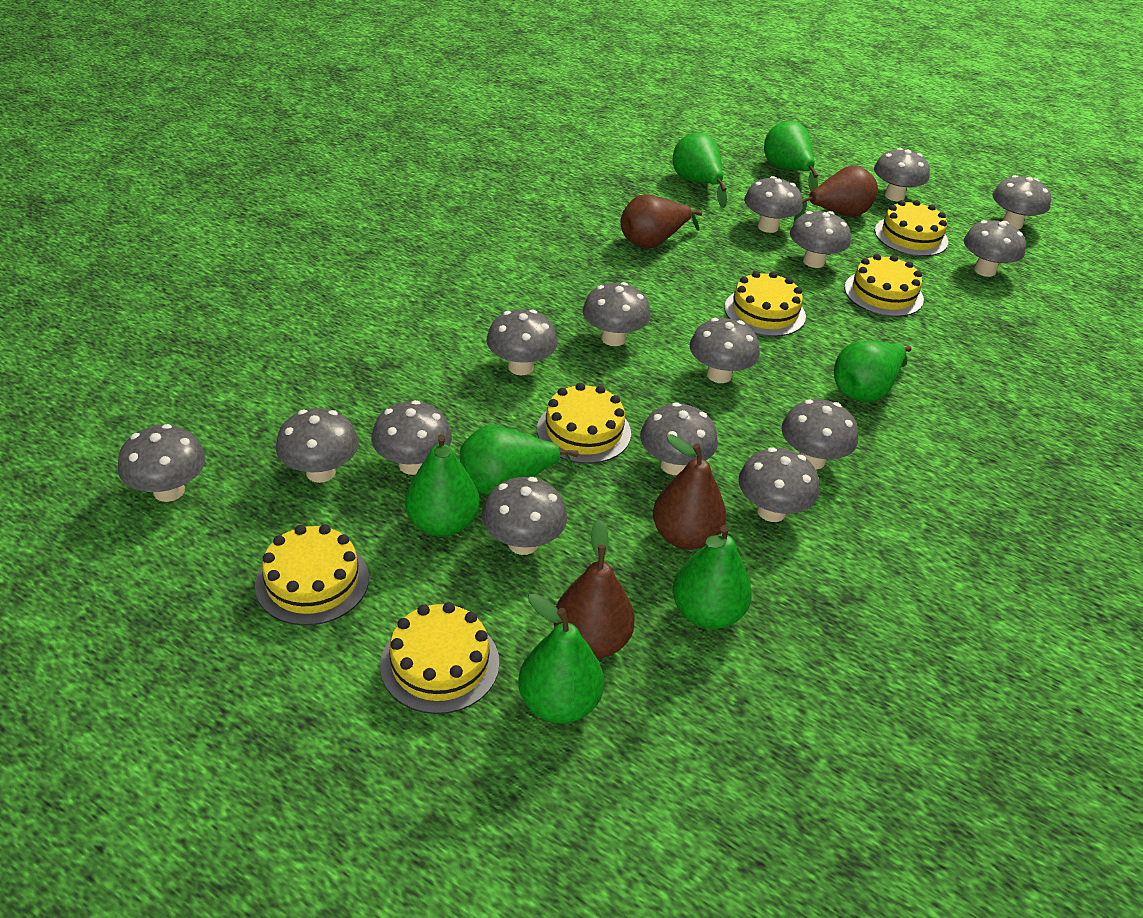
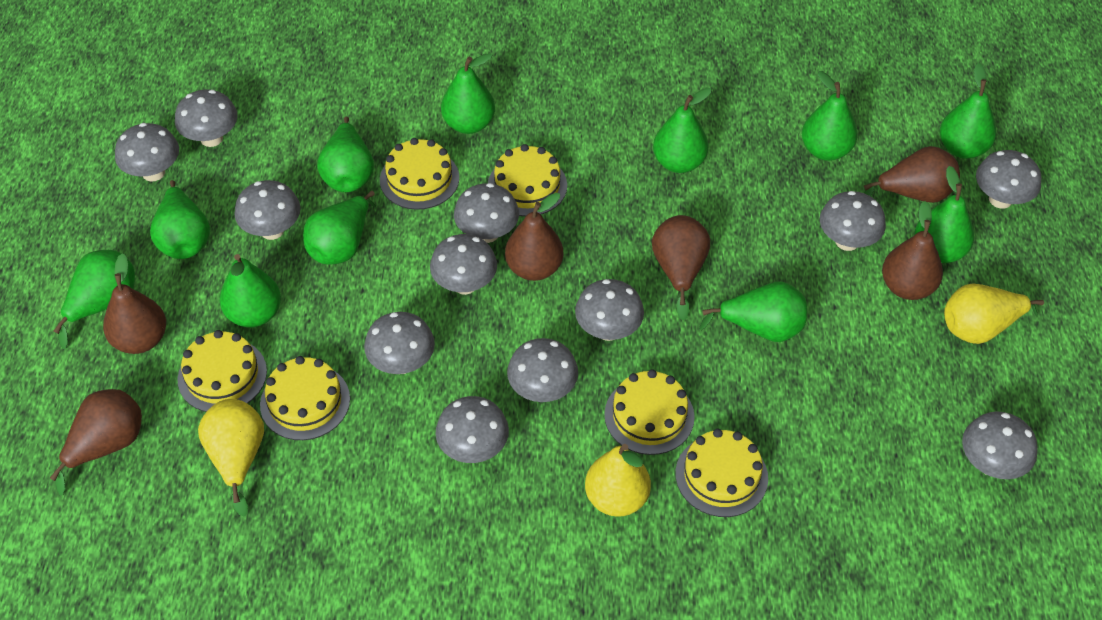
brown pear: 4 -> 6
green pear: 7 -> 11
grey mushroom: 15 -> 12
yellow pear: 0 -> 3

